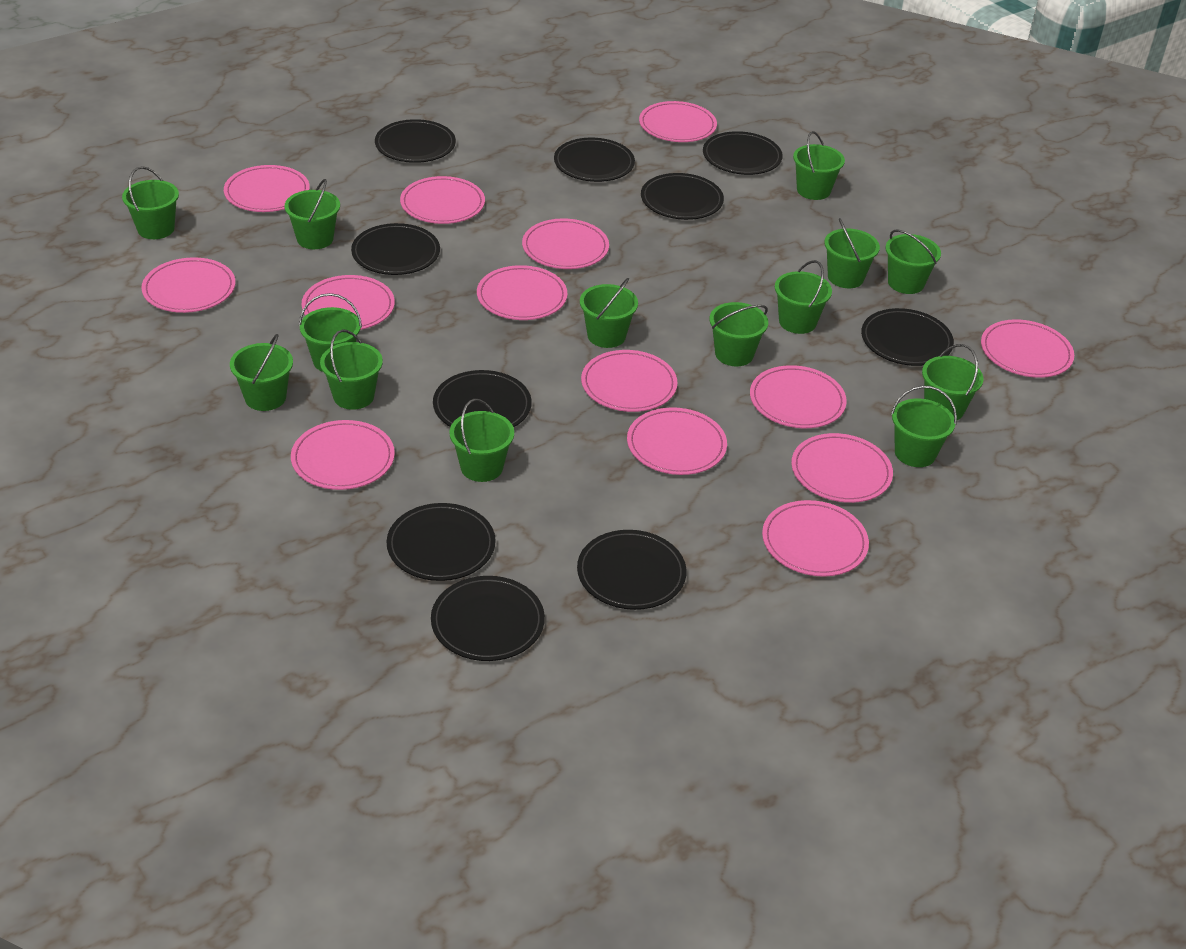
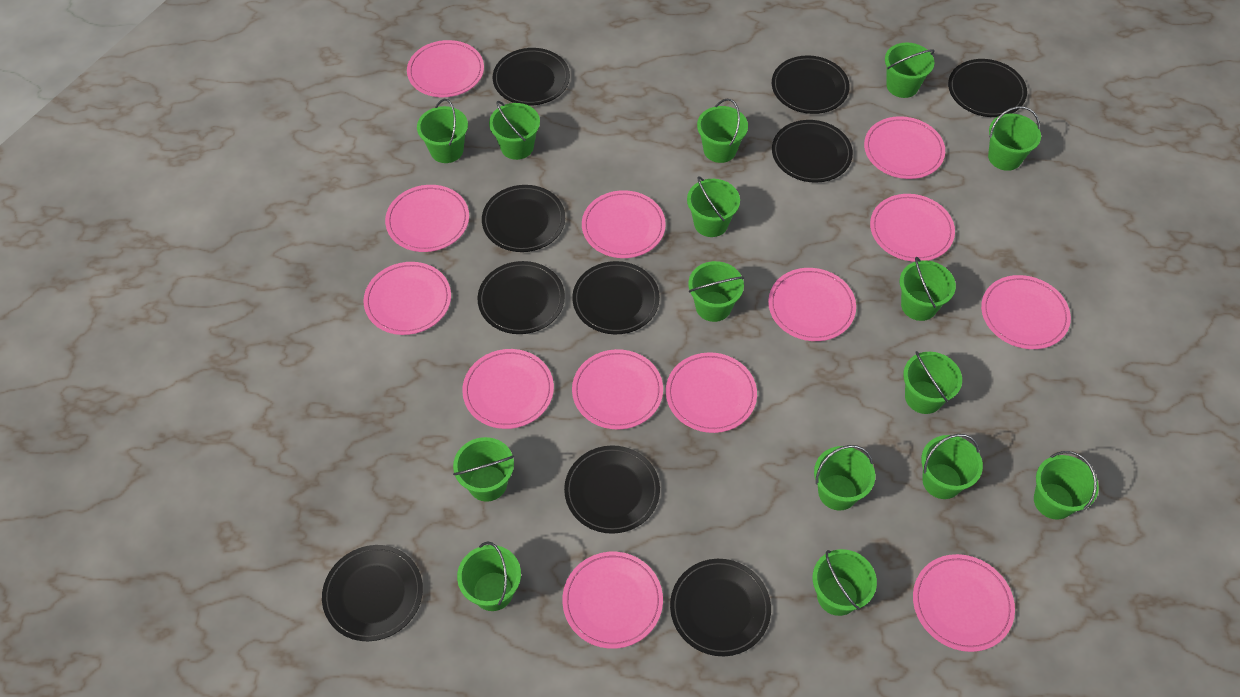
green bucket: 14 -> 15
pink plate: 14 -> 13

